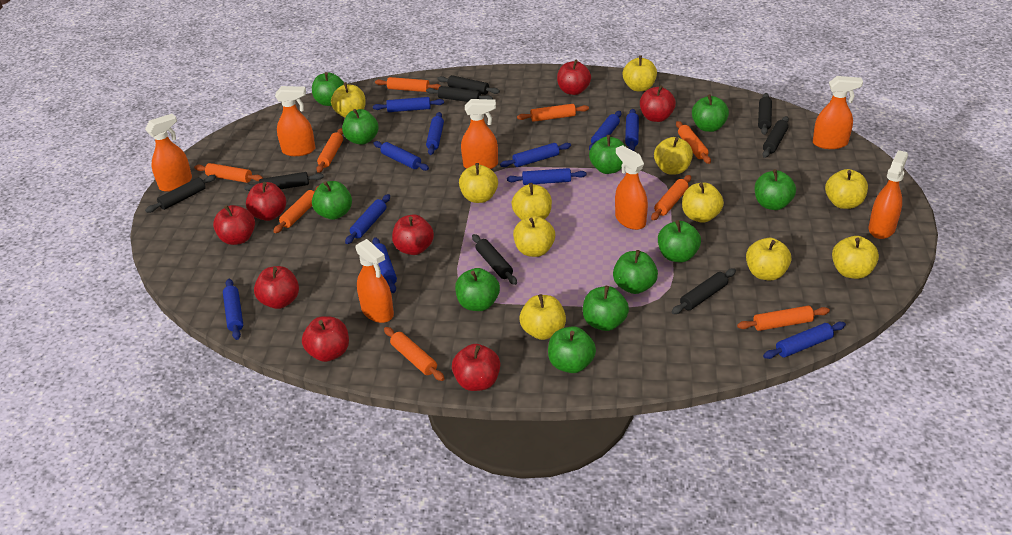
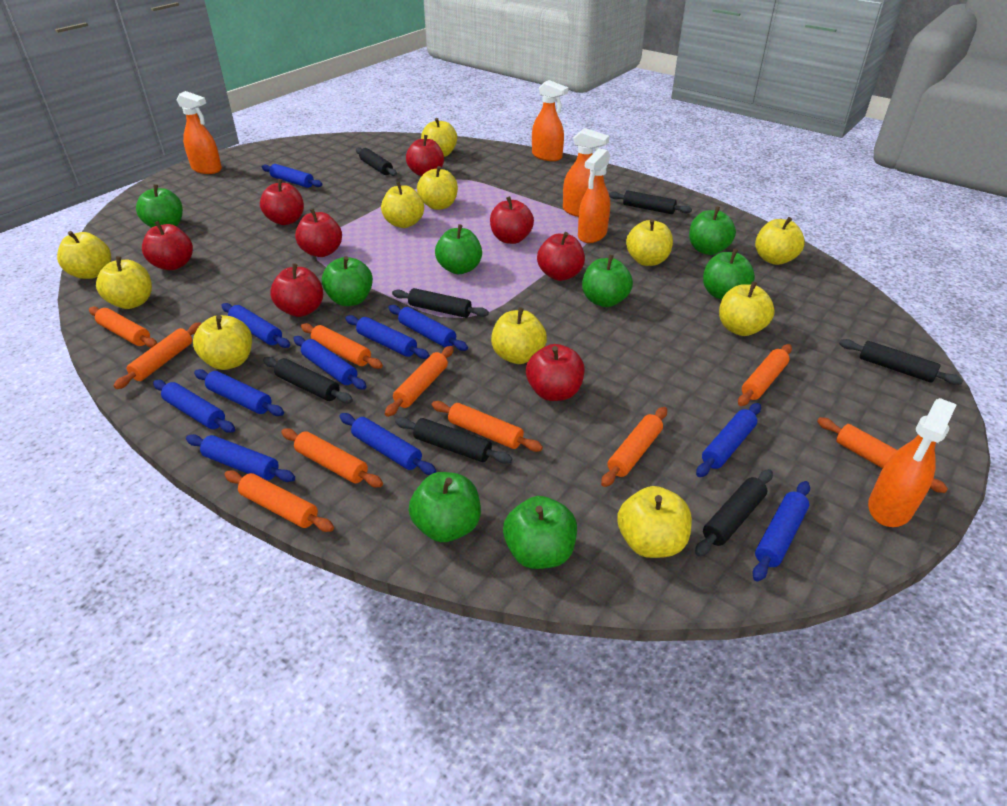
black rolling pin: 8 -> 7
green apple: 11 -> 8
orange rolling pin: 9 -> 10
orange spray bottle: 7 -> 5

